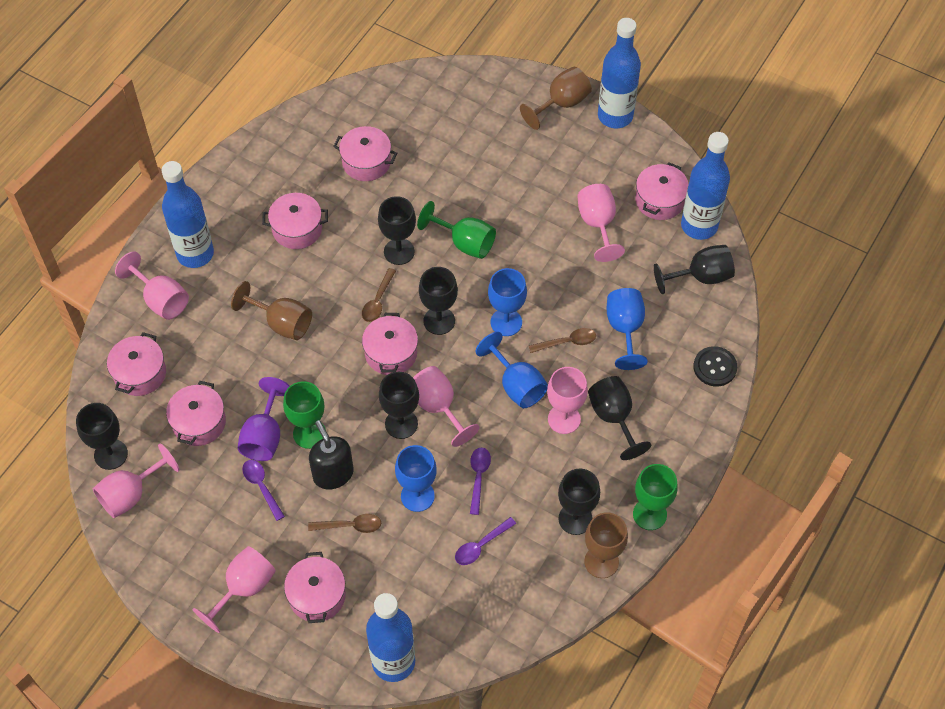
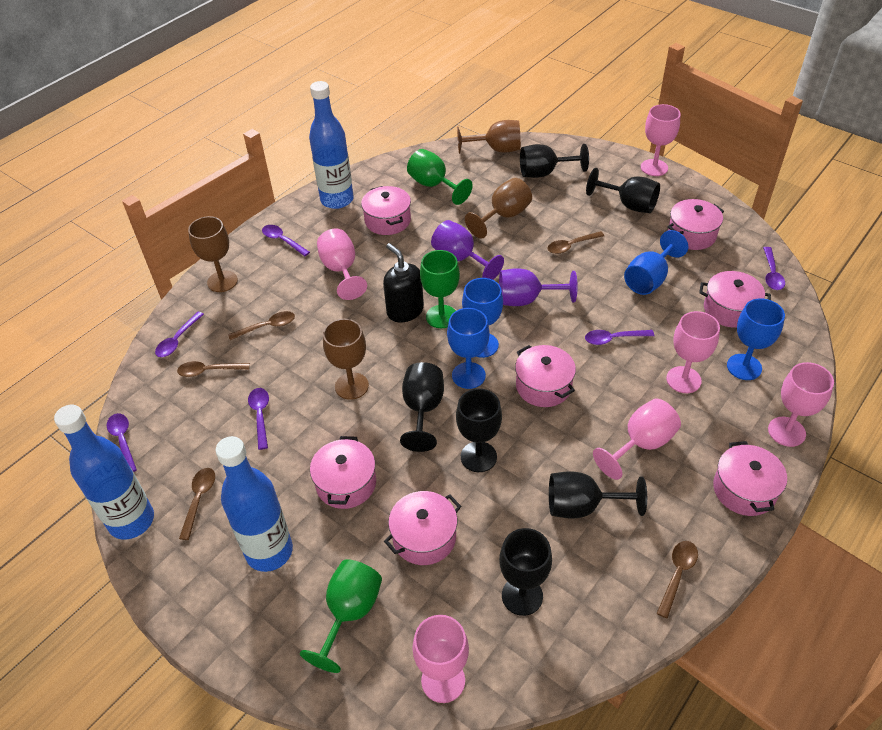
black button: 1 -> 0
black goblet: 7 -> 6
blue bottle: 4 -> 3
brown goblet: 3 -> 4
brown spoon: 3 -> 5
purple goblet: 1 -> 2
purple spoon: 3 -> 6

